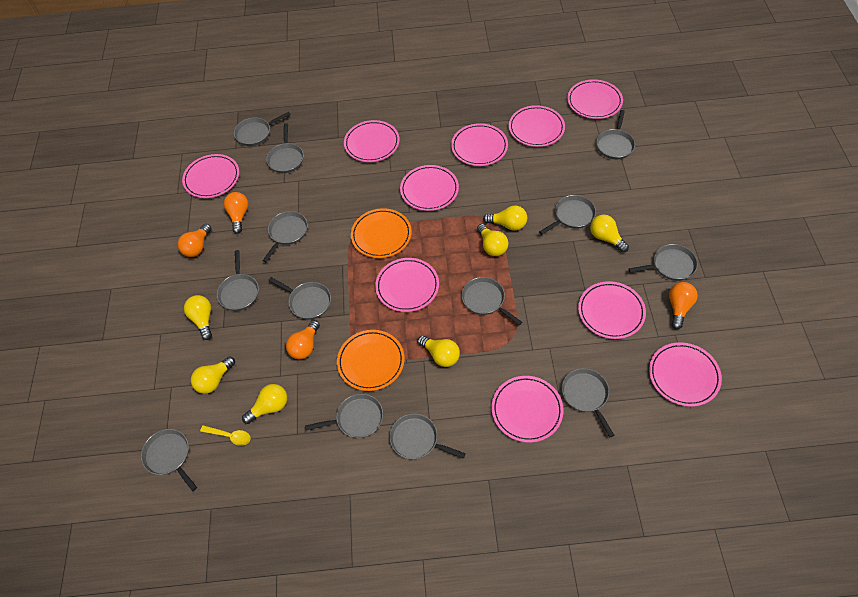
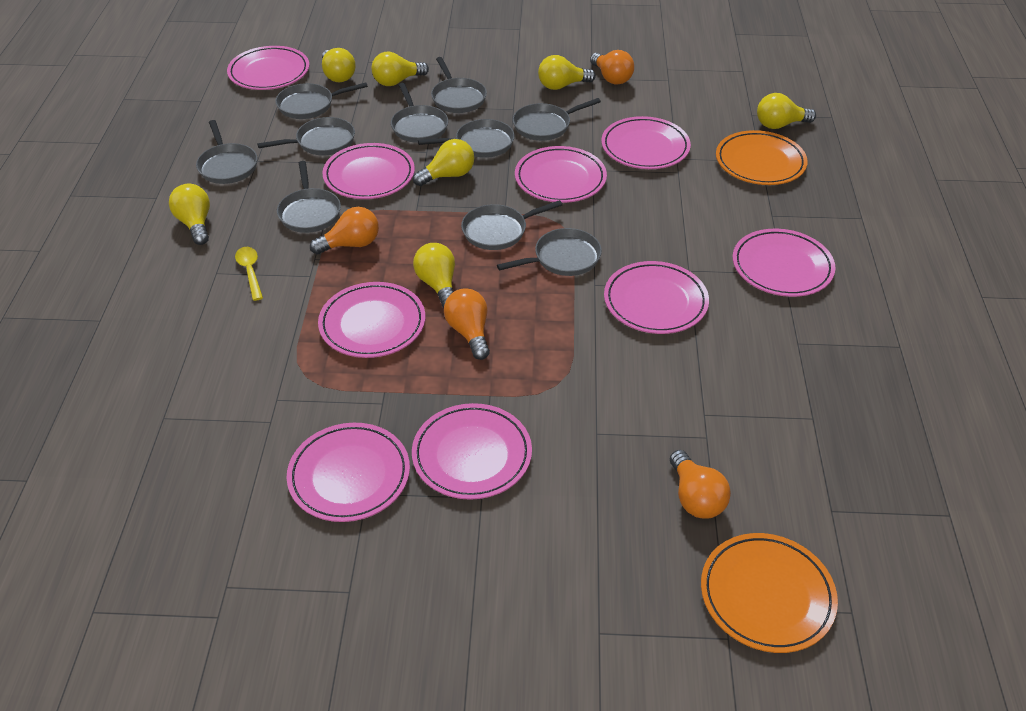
grey pan: 13 -> 10
pink plate: 10 -> 9

